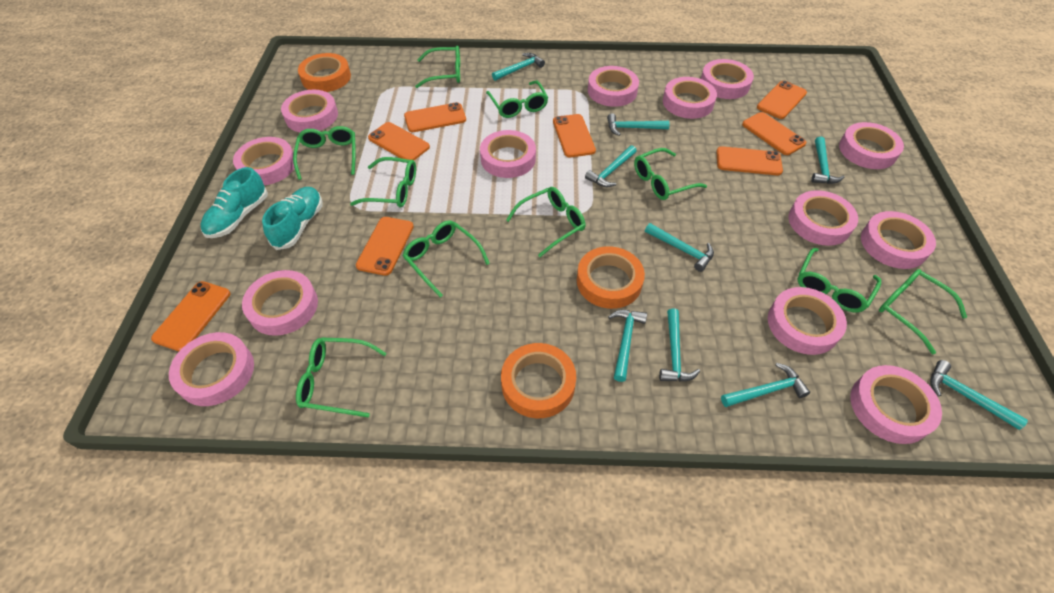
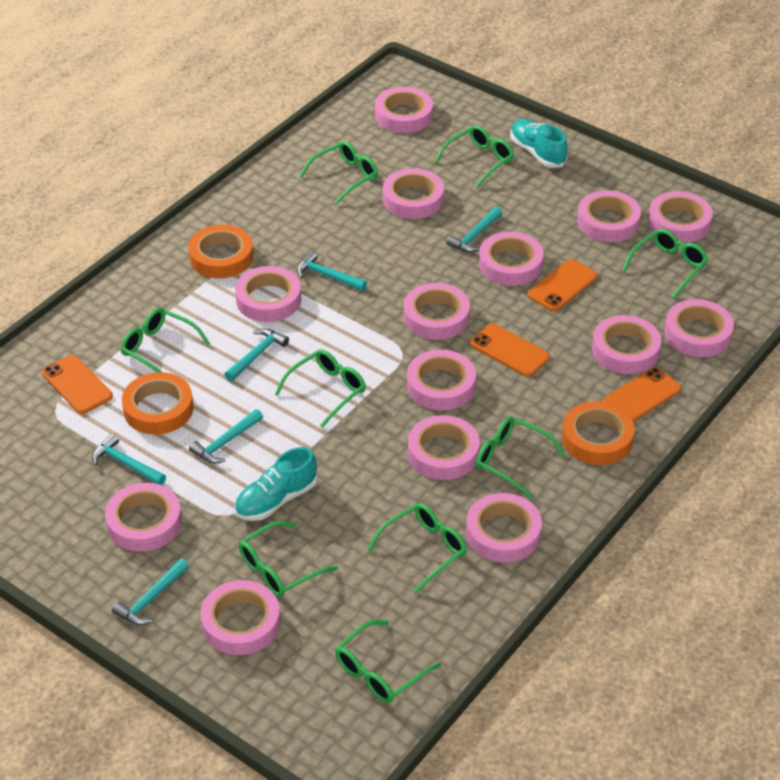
green glasses: 10 -> 9
orange phone: 8 -> 4
pink tape: 13 -> 14
turquoise hammer: 9 -> 6

